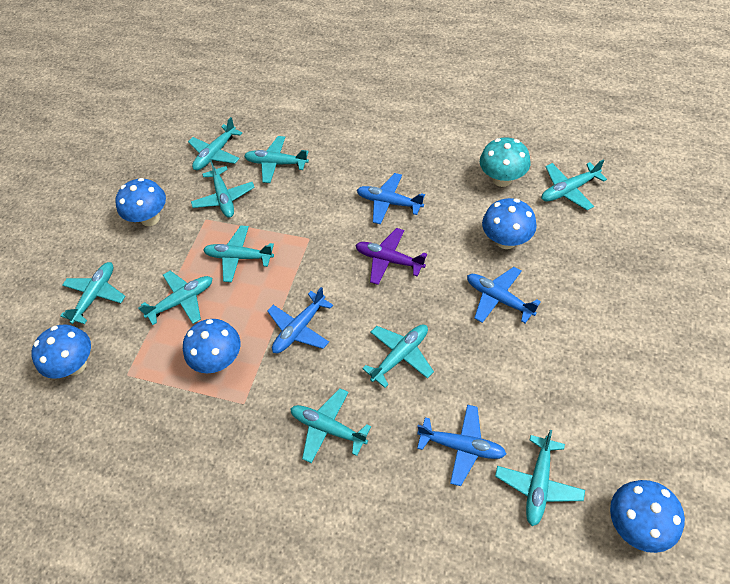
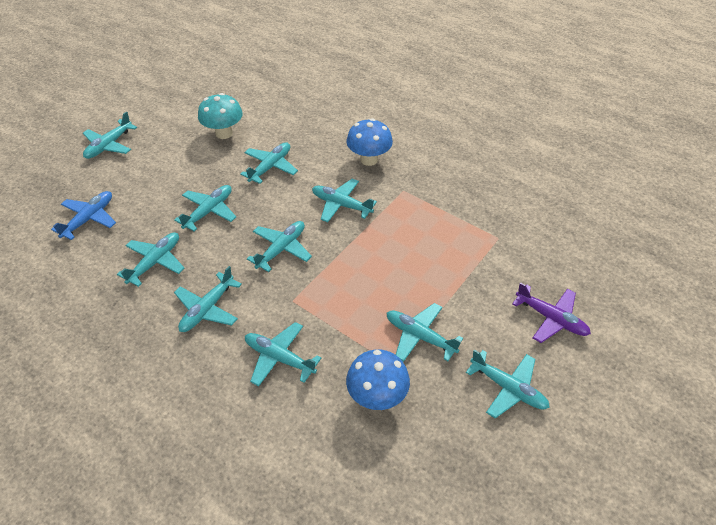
blue mushroom: 5 -> 2
blue plane: 4 -> 1

